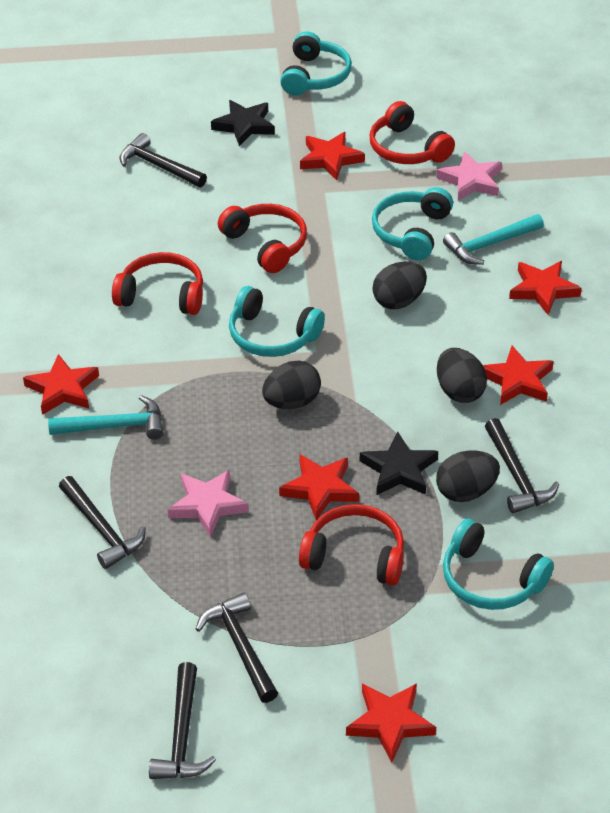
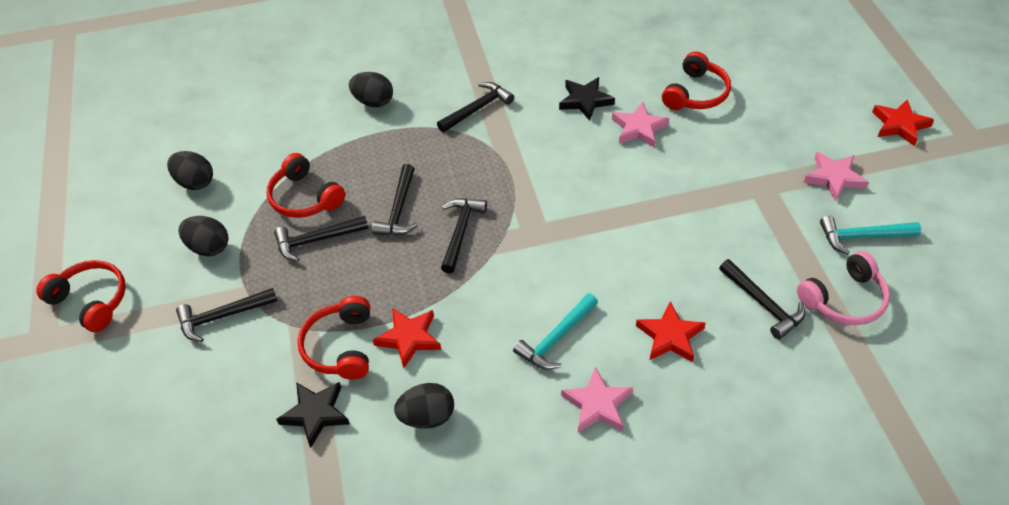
black hammer: 5 -> 6
pink headphones: 0 -> 1
pink star: 2 -> 3
red star: 6 -> 3
turquoise headphones: 4 -> 0

